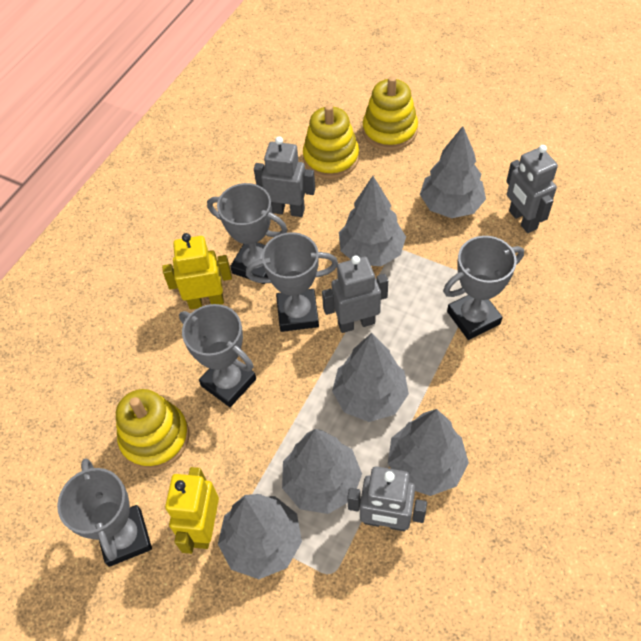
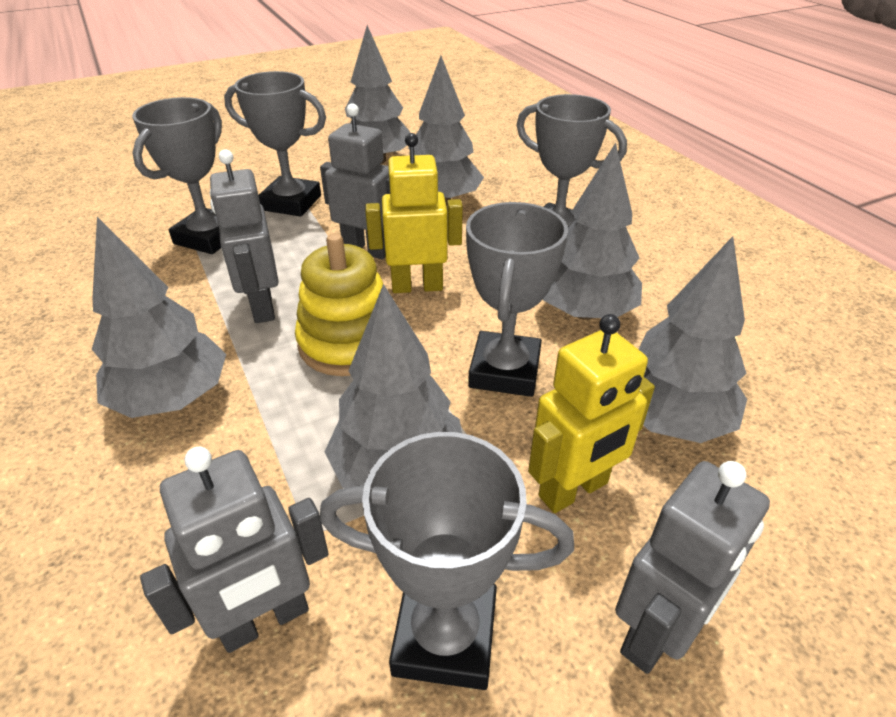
yellow stacking toy: 3 -> 1

